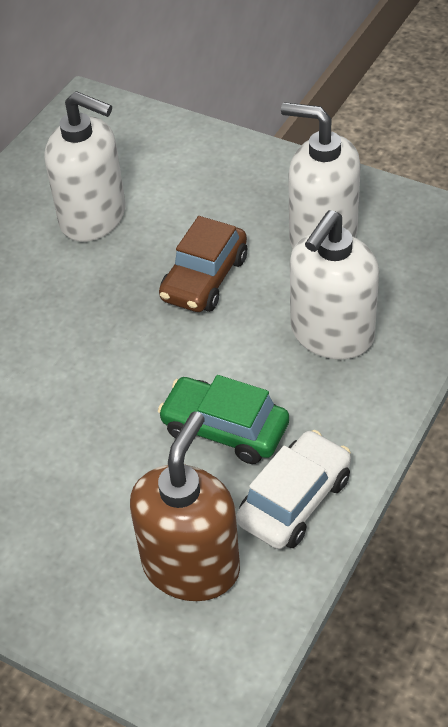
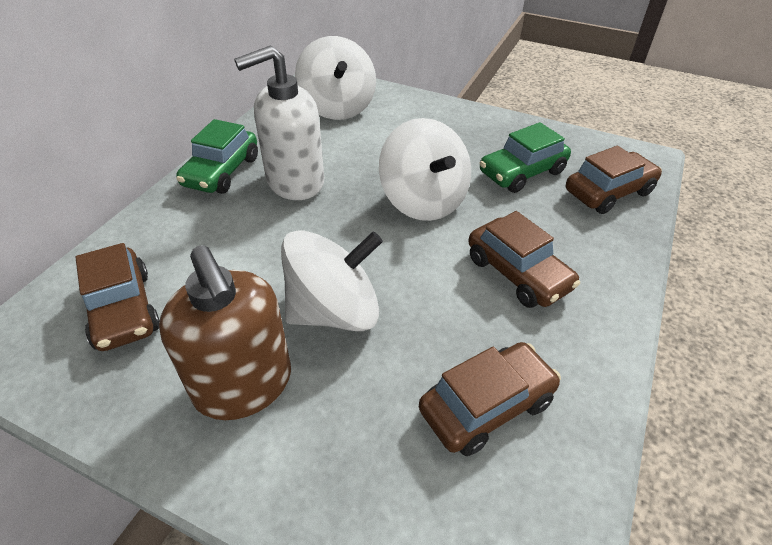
brown car: 1 -> 4
green car: 1 -> 2
white car: 1 -> 0
white soap dispenser: 3 -> 1
white spinning top: 0 -> 3

